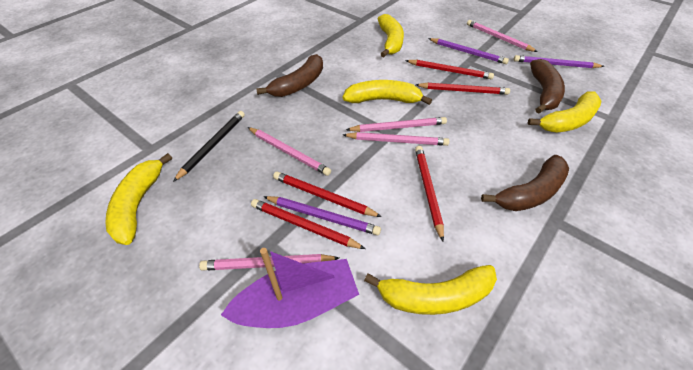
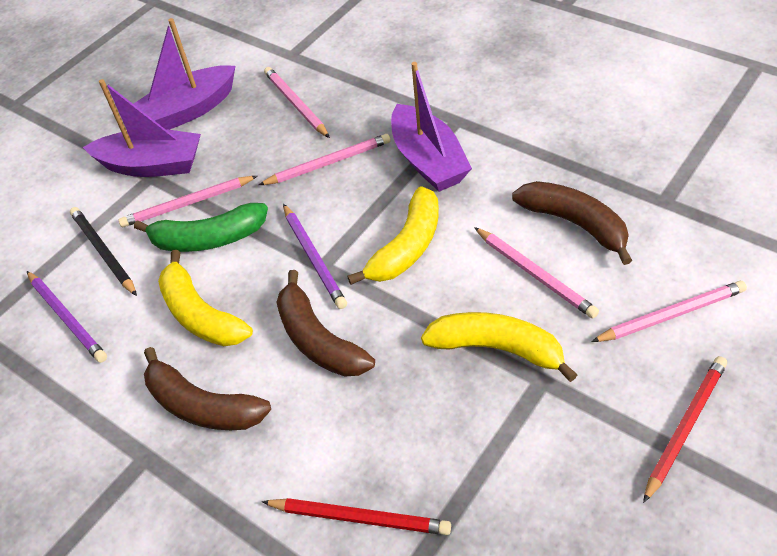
green banana: 0 -> 1
purple boat: 1 -> 3
purple pencil: 3 -> 2
red pencil: 5 -> 2
yellow banana: 5 -> 3

